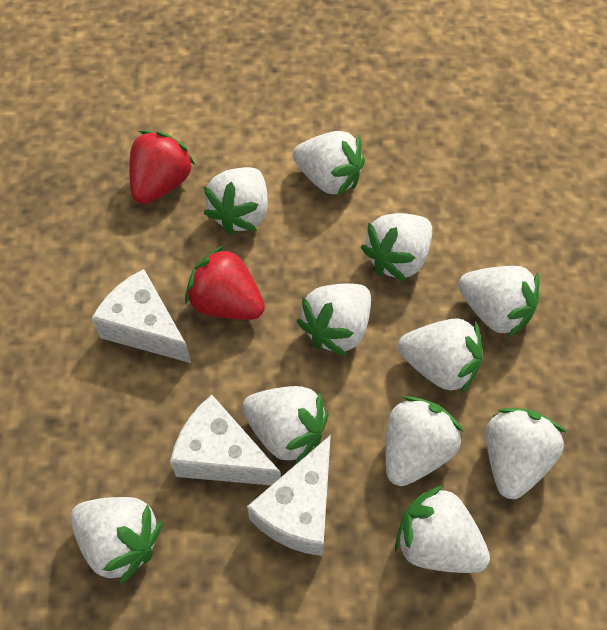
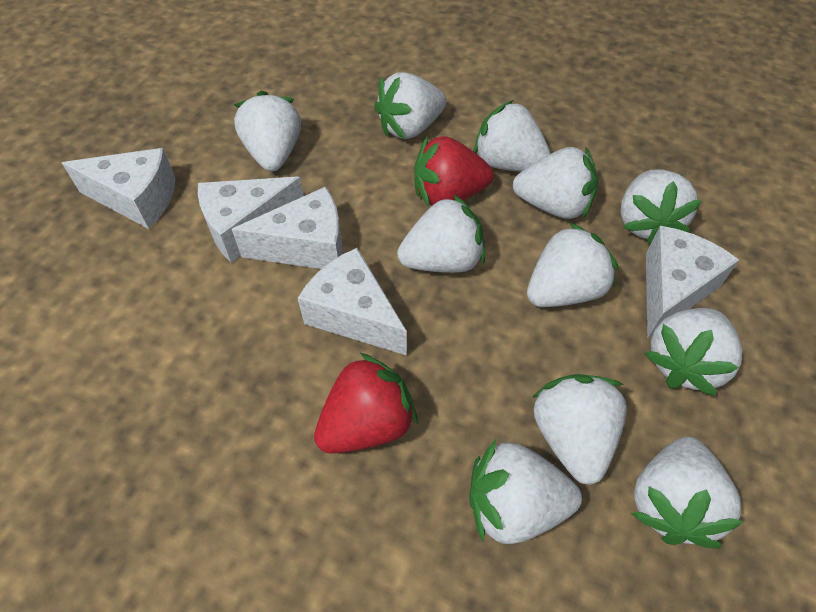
white cheese: 3 -> 5

